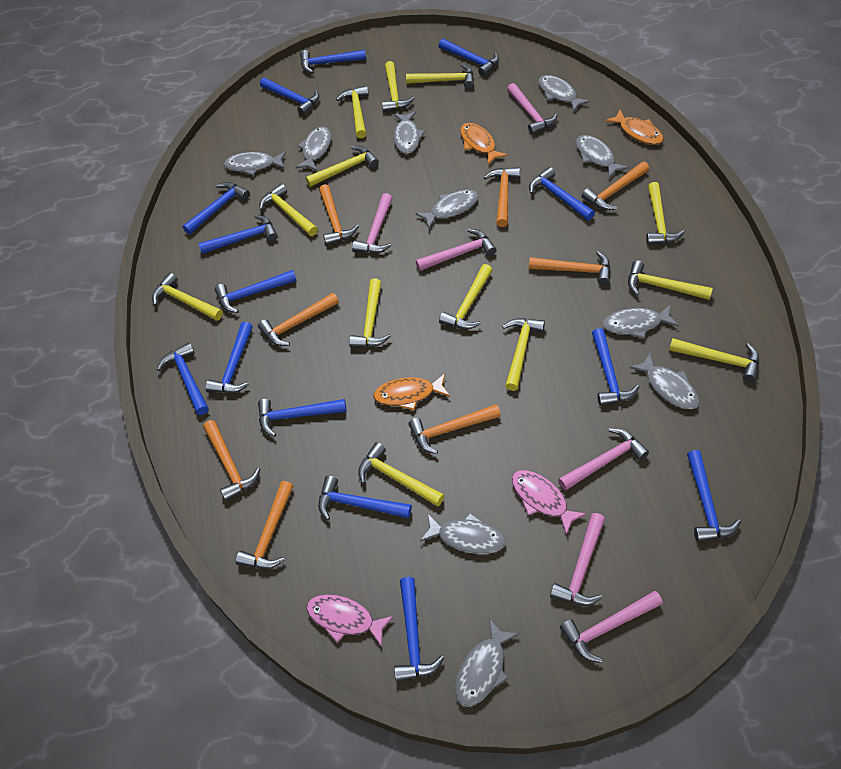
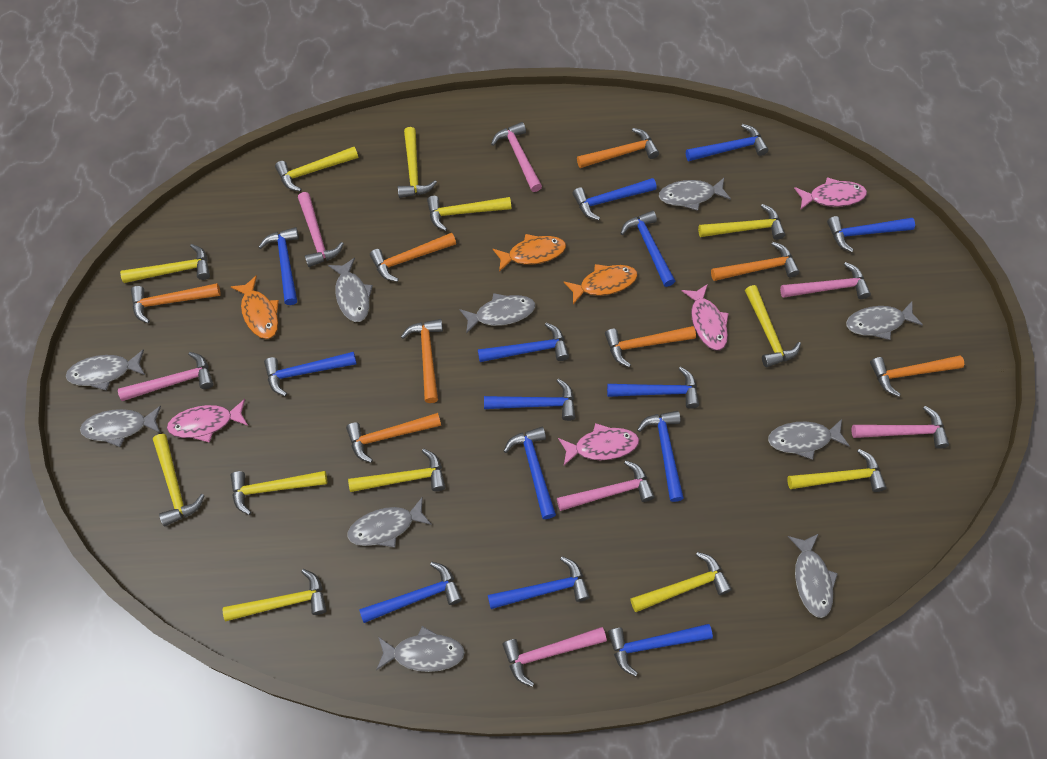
pink fish: 2 -> 4
pink hammer: 6 -> 7
yellow hammer: 13 -> 12

